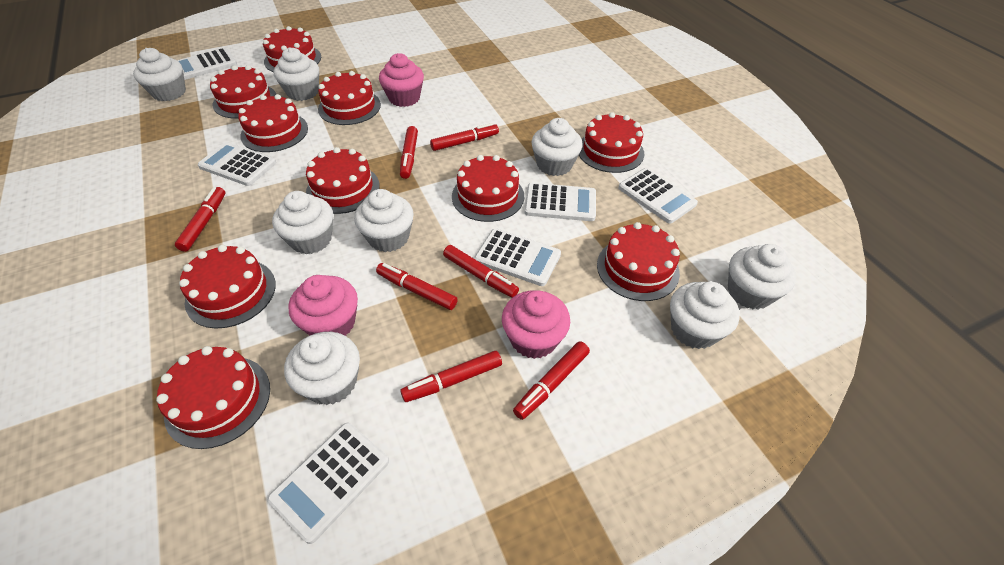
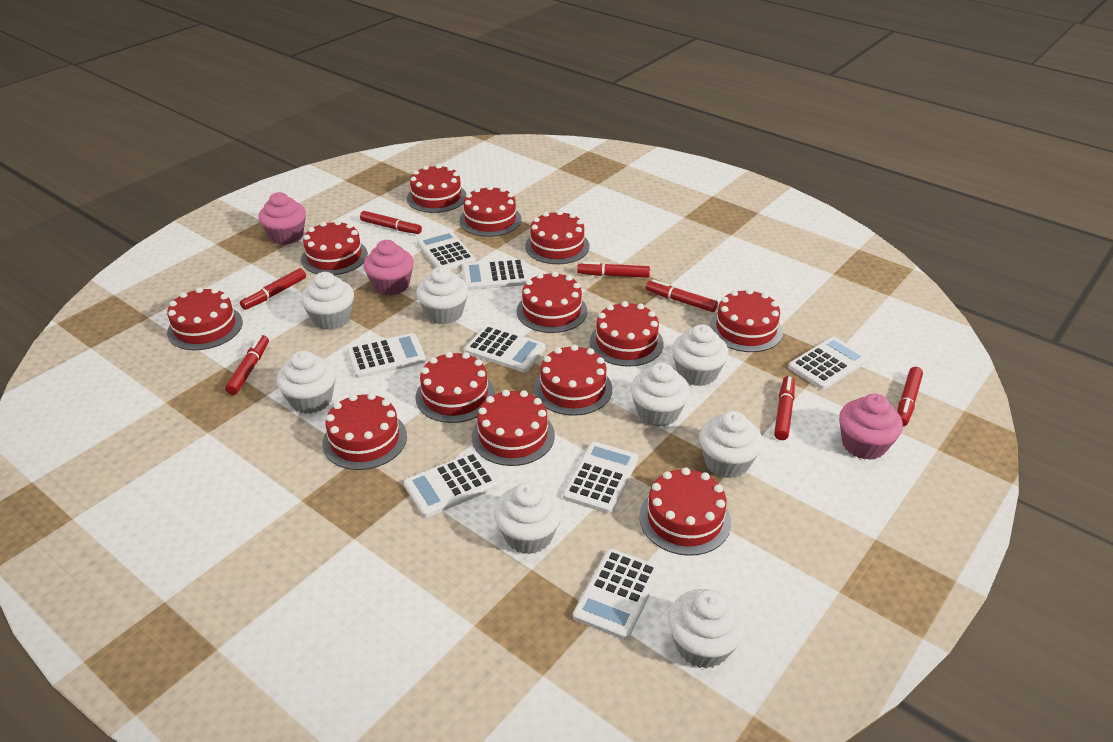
red cake: 10 -> 13
white calculator: 6 -> 8

